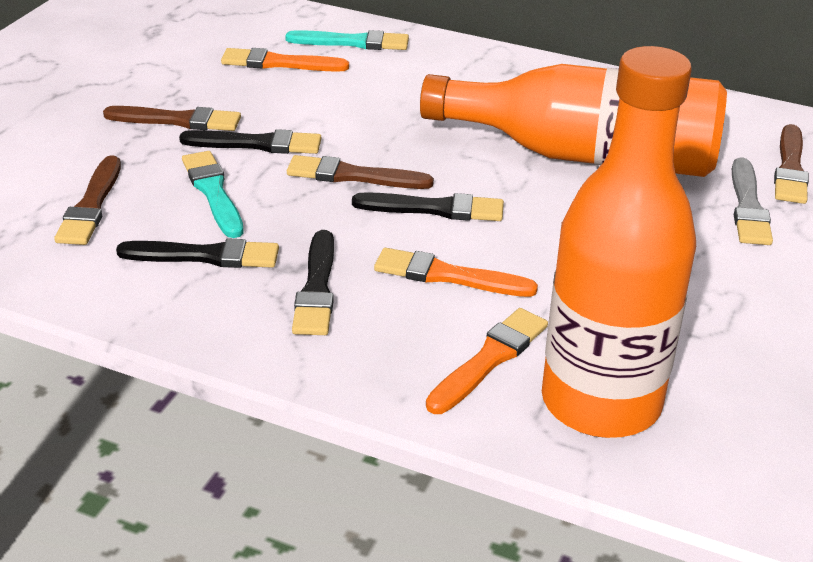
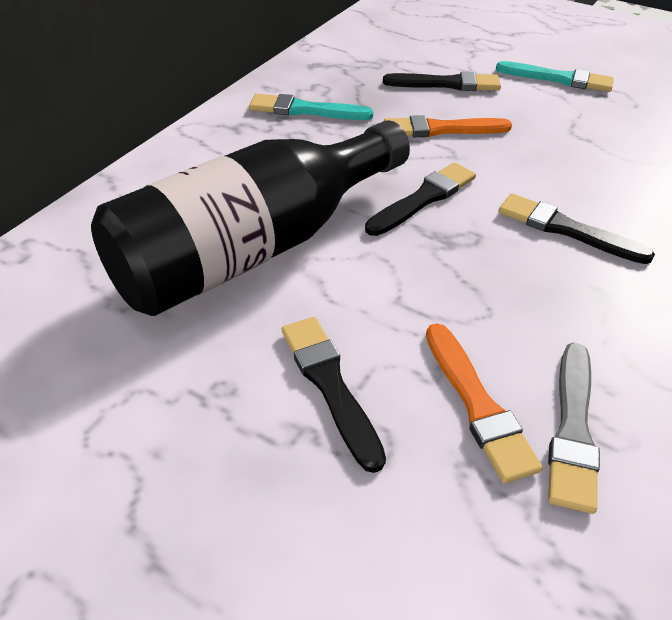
black bottle: 0 -> 1
brown brush: 4 -> 0
orange bottle: 2 -> 0
orange brush: 3 -> 2

